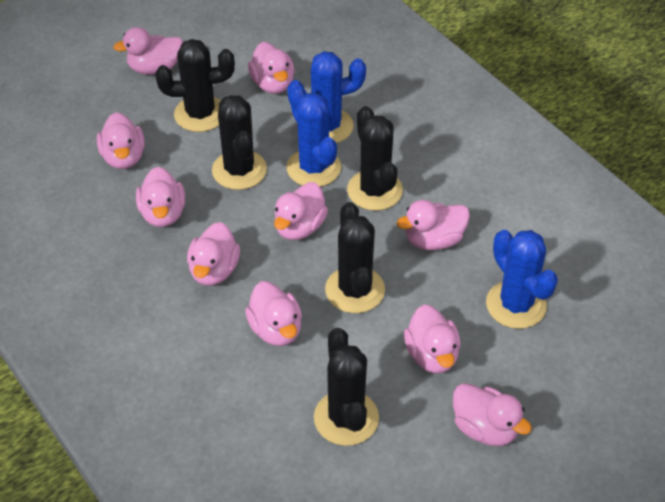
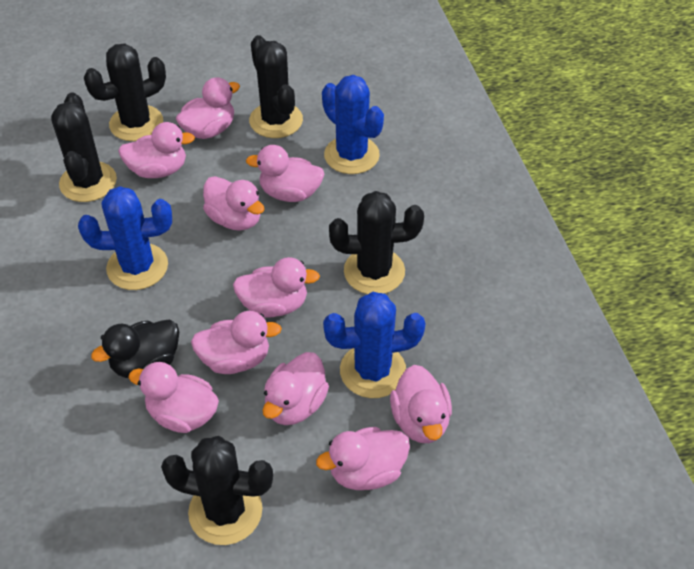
black duck: 0 -> 1

